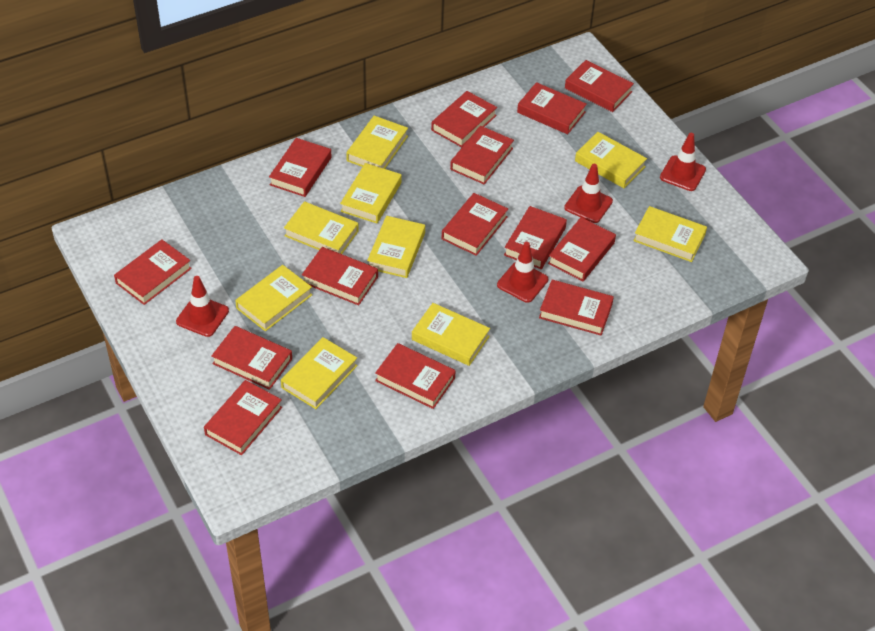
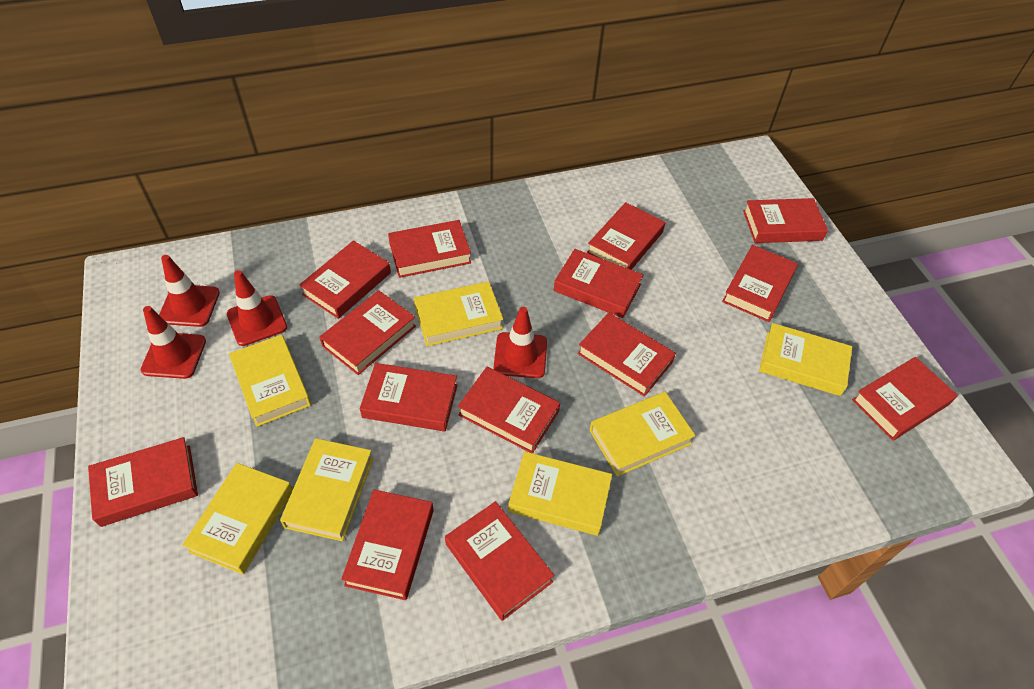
yellow book: 9 -> 7

